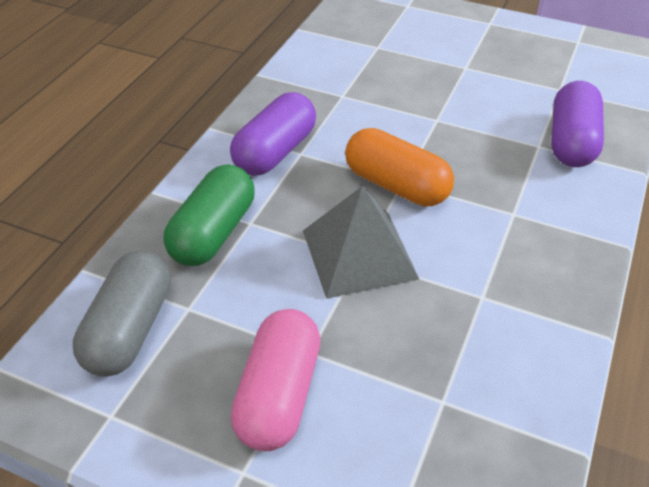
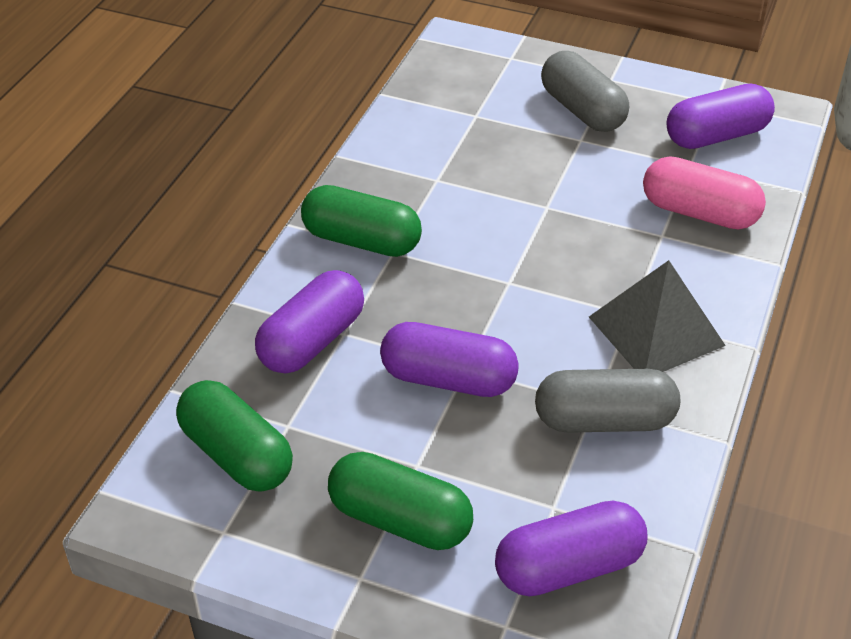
green capsule: 1 -> 3
grey capsule: 1 -> 2
orange capsule: 1 -> 0
purple capsule: 2 -> 4

